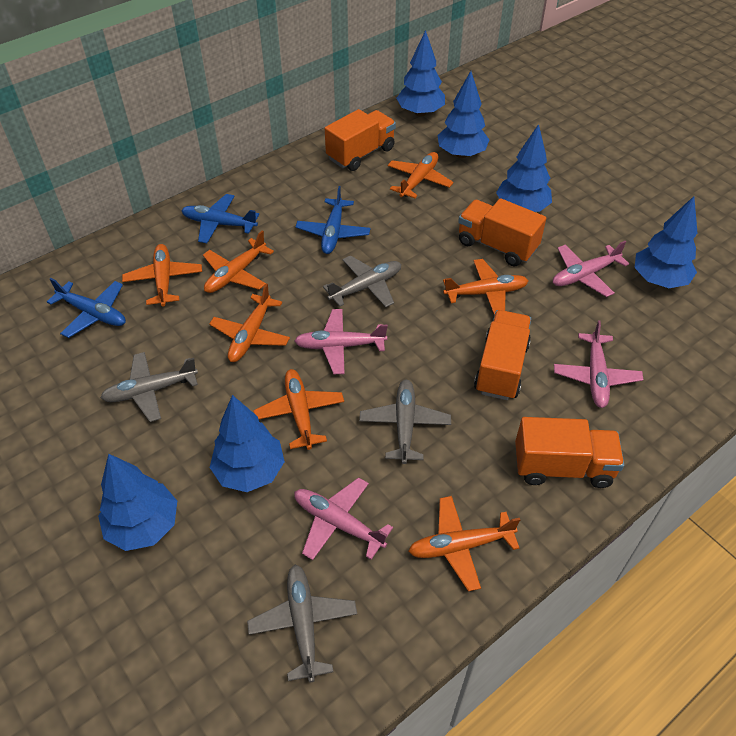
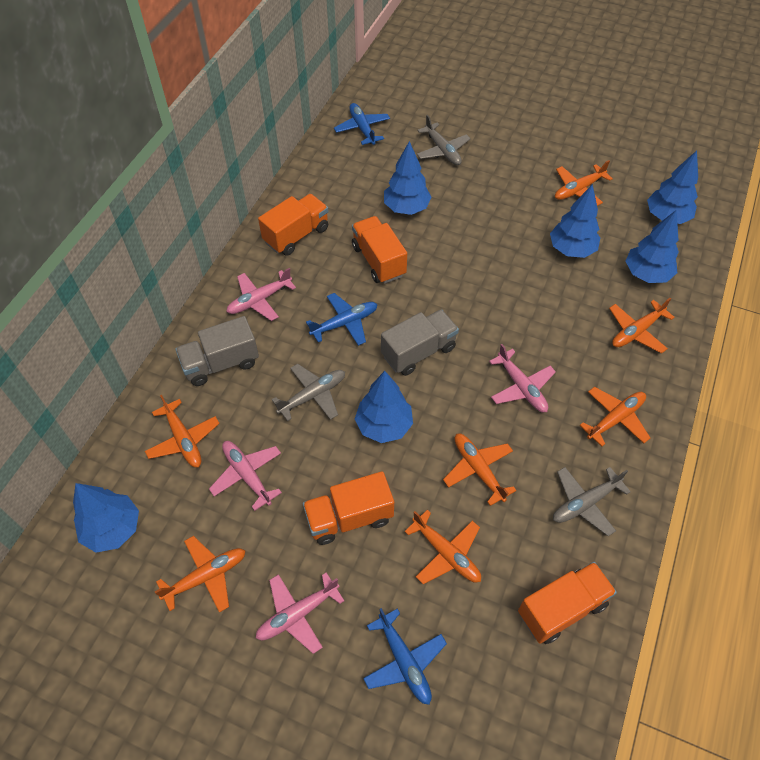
grey plane: 4 -> 3
grey truck: 0 -> 2

